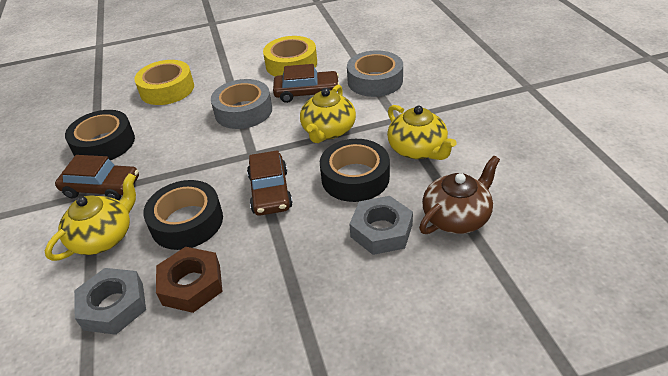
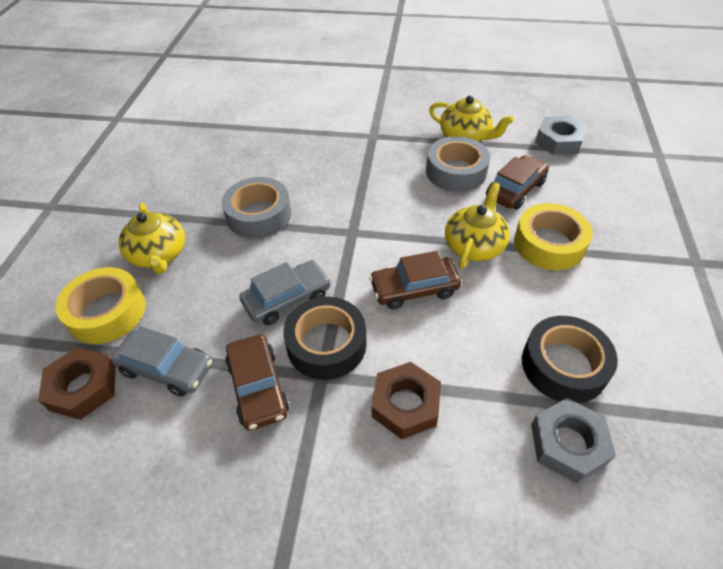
black tape: 3 -> 2
brown nut: 1 -> 2
brown teapot: 1 -> 0
grey car: 0 -> 2

